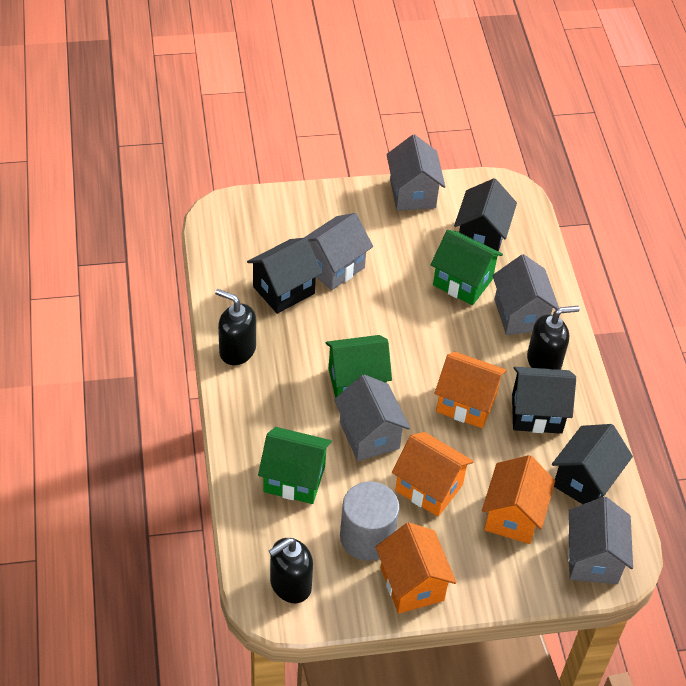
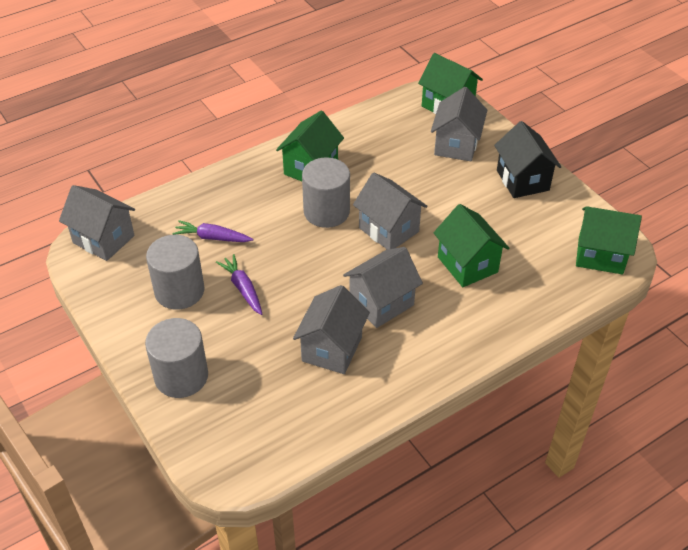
black house: 4 -> 1
black soap dispenser: 3 -> 0
green house: 3 -> 4
grey cylinder: 1 -> 3
orange house: 4 -> 0
purple carrot: 0 -> 2

